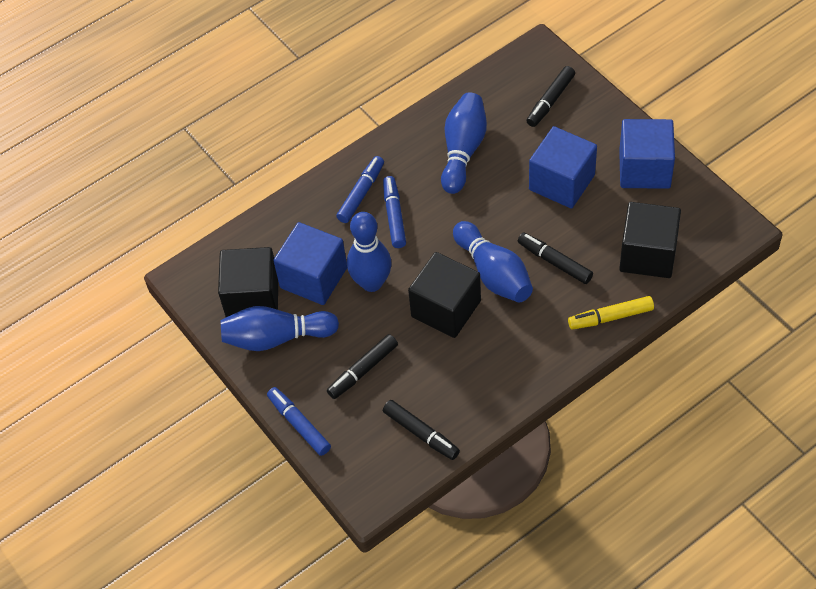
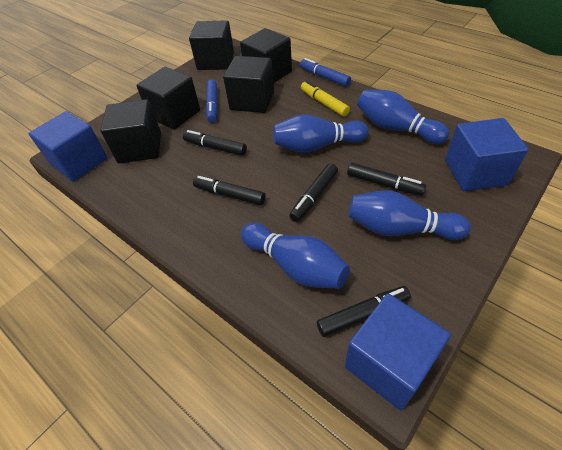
black cube: 3 -> 5
black marker: 4 -> 5
blue marker: 3 -> 2

